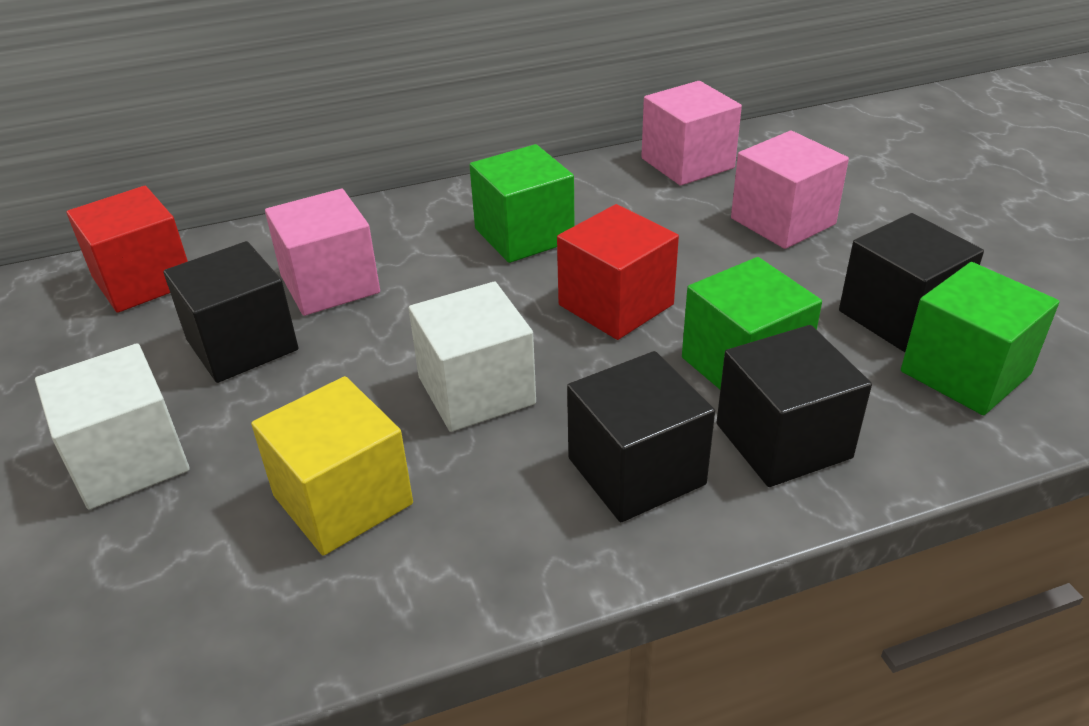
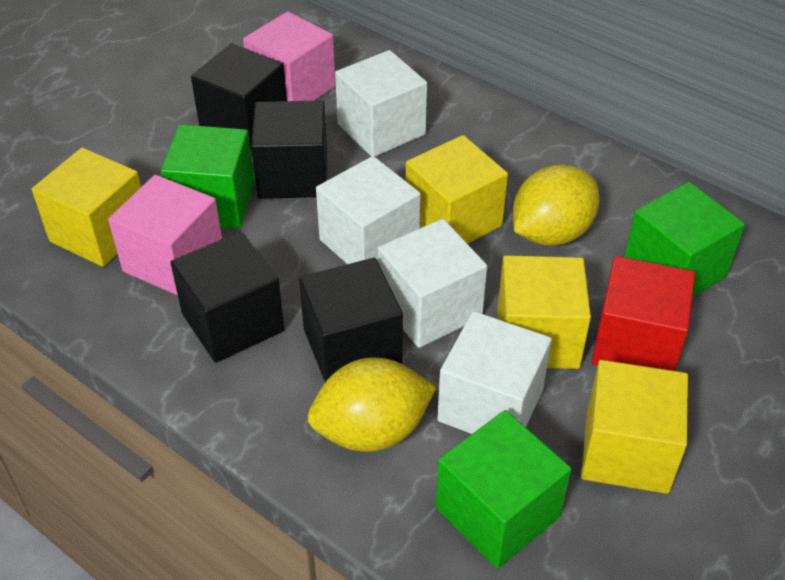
pink cube: 3 -> 2
red cube: 2 -> 1
white cube: 2 -> 4
yellow cube: 1 -> 4
yellow lemon: 0 -> 2

